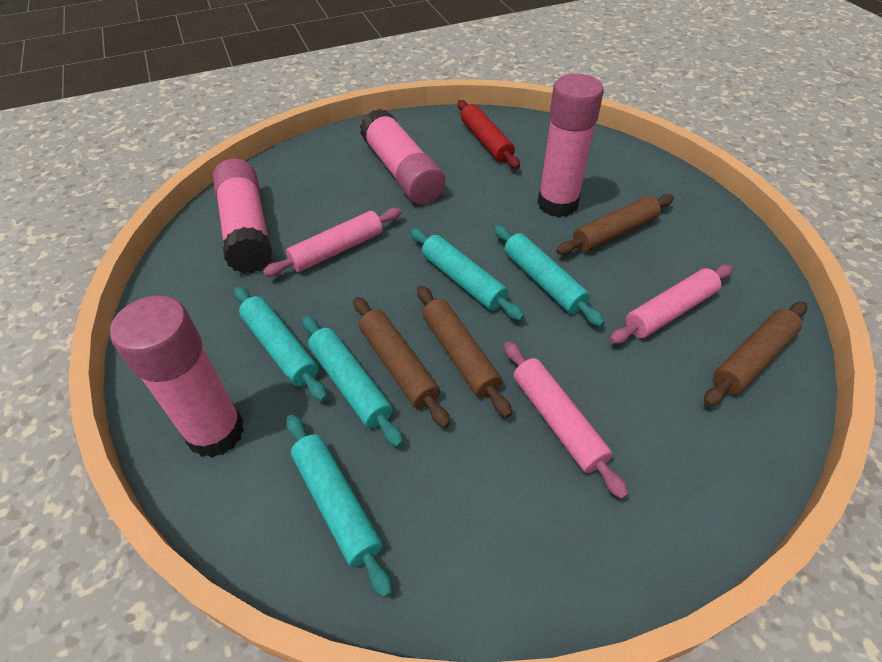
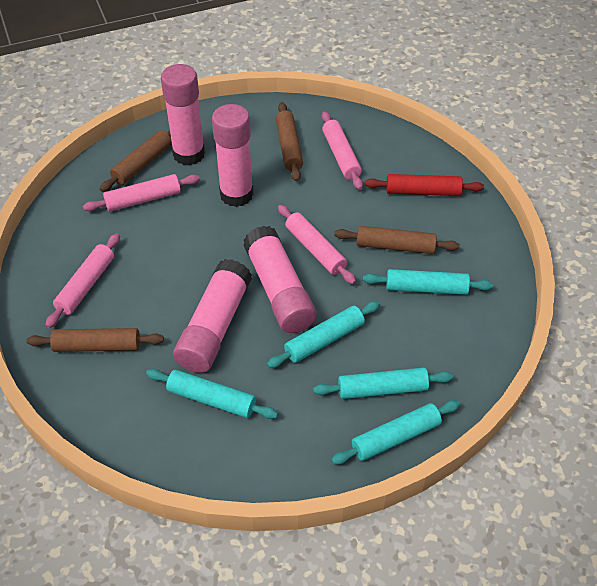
pink rolling pin: 3 -> 4

